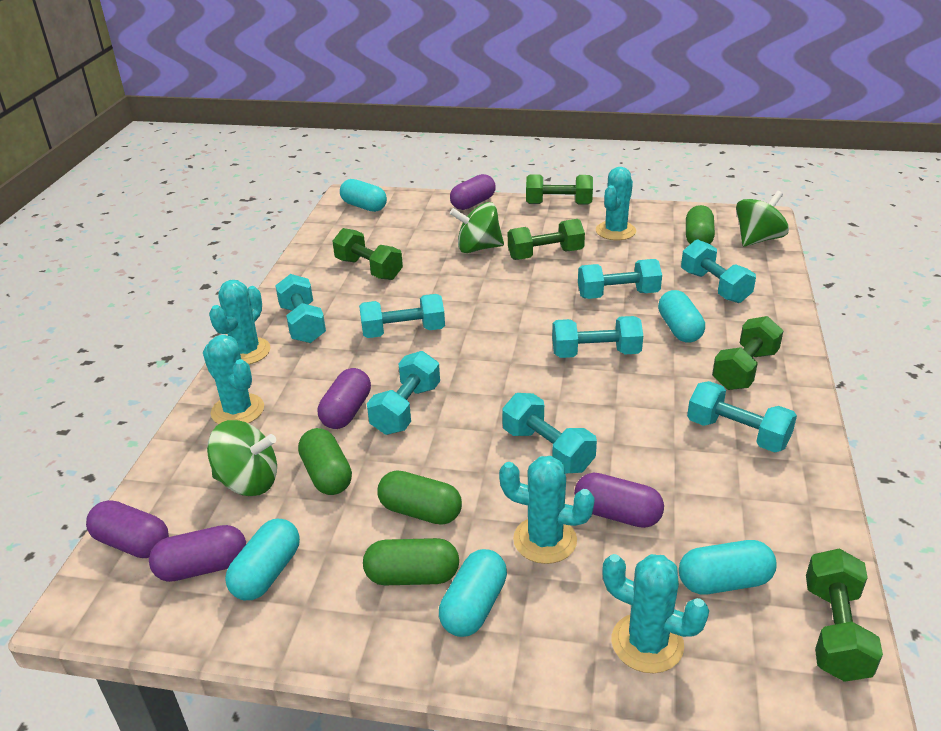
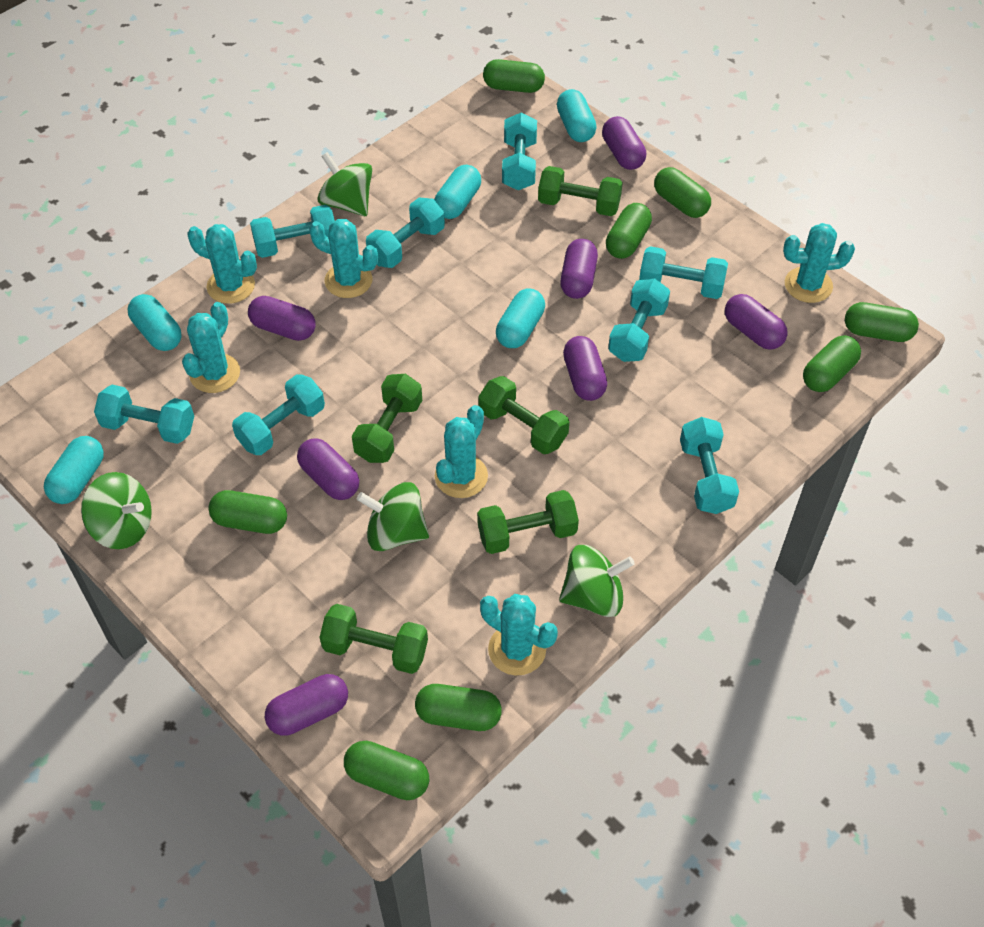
green capsule: 4 -> 8
green spinning top: 3 -> 4
purple capsule: 5 -> 7
turquoise cactus: 5 -> 6

